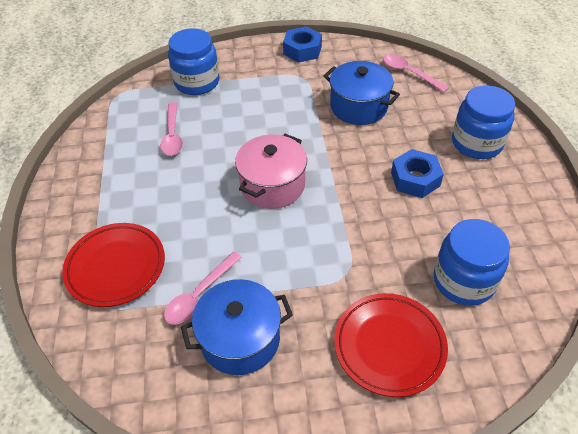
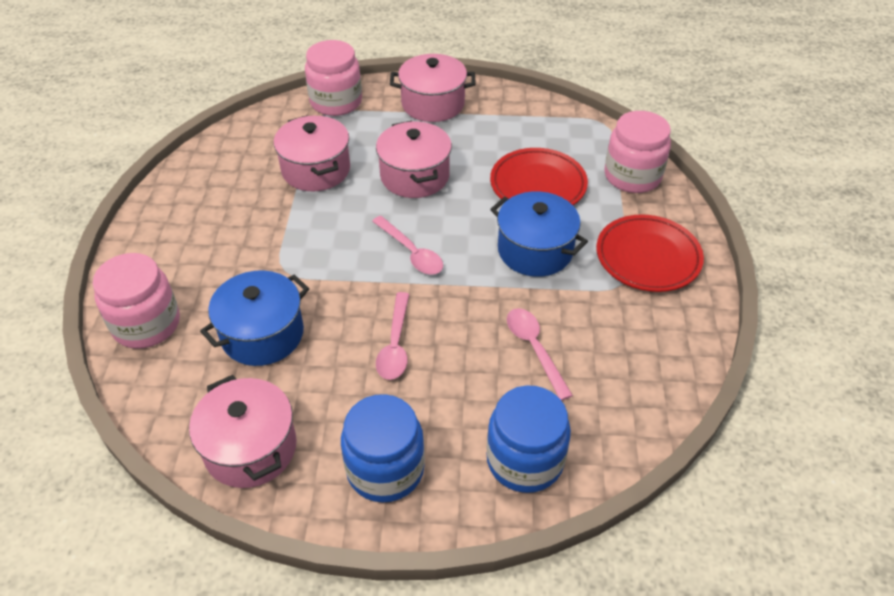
blue jar: 3 -> 2
blue nut: 2 -> 0
pink jar: 0 -> 3
pink pot: 1 -> 4

